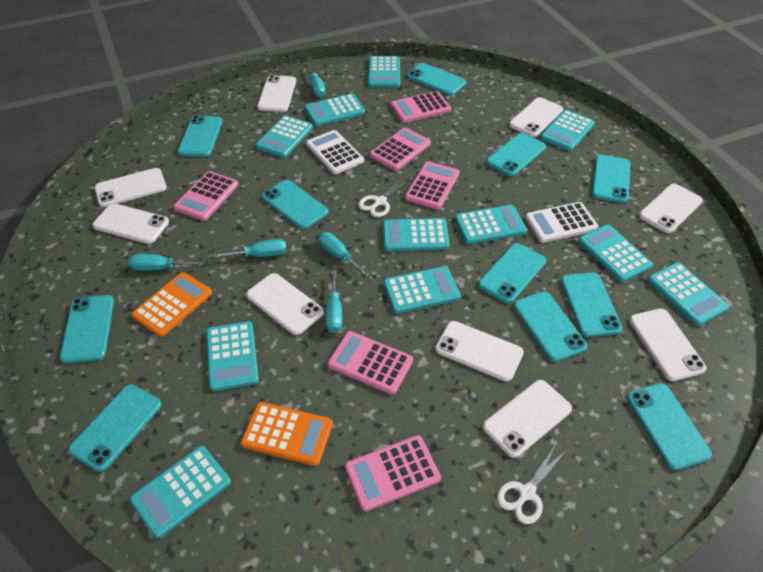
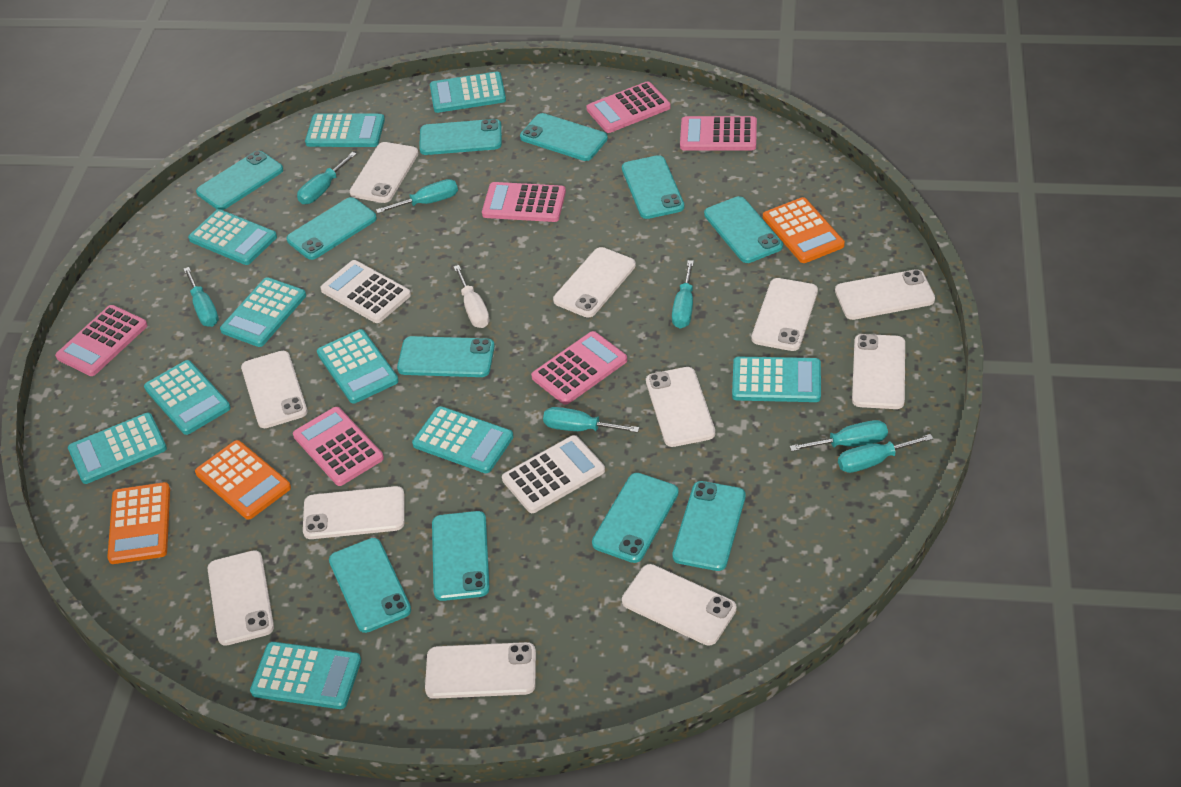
orange calculator: 2 -> 3
turquoise calculator: 11 -> 10
turquoise screwdriver: 5 -> 7
white phone: 9 -> 11
white scissors: 2 -> 0
white screwdriver: 0 -> 1

